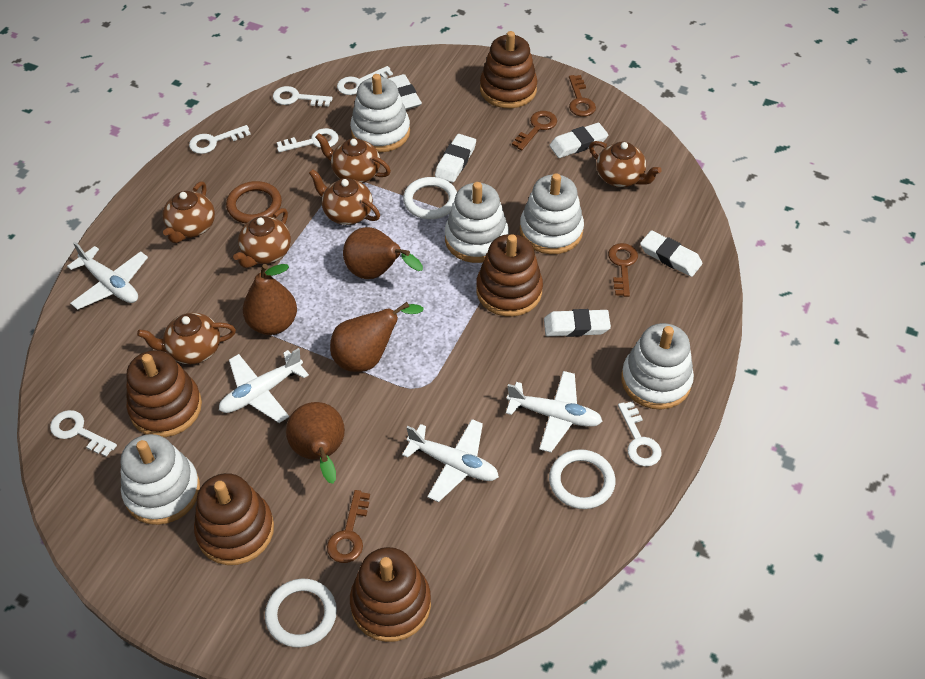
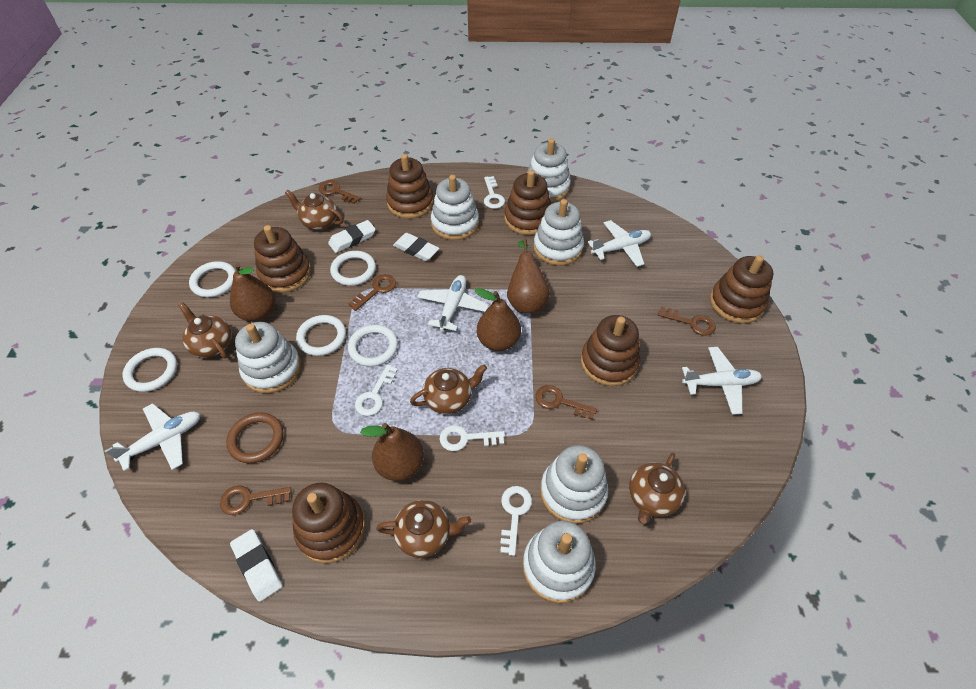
brown key: 4 -> 5
brown stacking toy: 5 -> 6
brown teapot: 6 -> 5
white eraser: 5 -> 3
white key: 6 -> 4
white ring: 3 -> 5
white stacking toy: 5 -> 6

